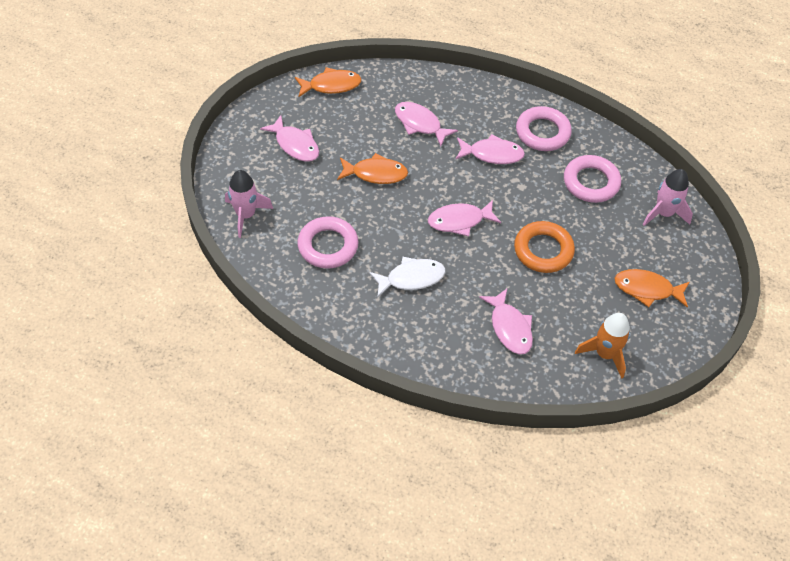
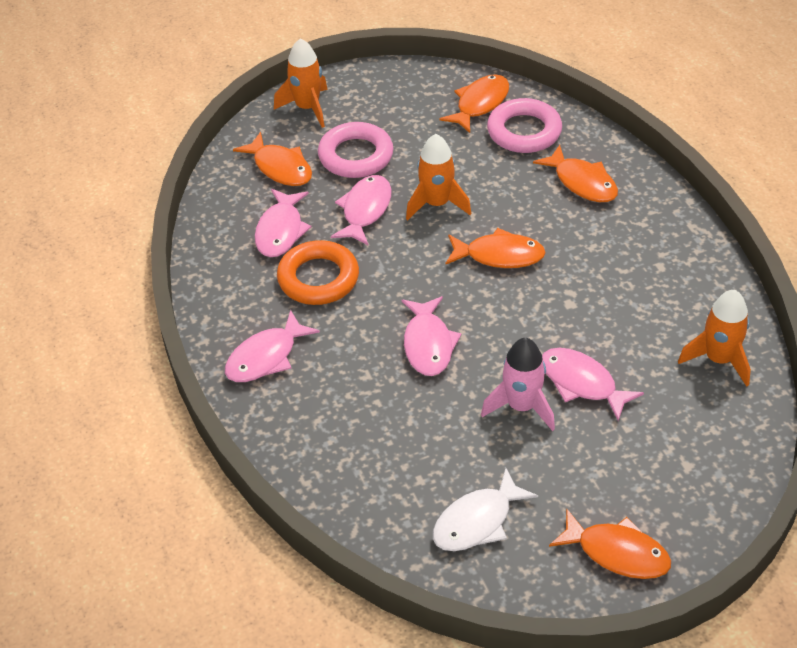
orange fish: 3 -> 5
orange rocket: 1 -> 3
pink ring: 3 -> 2
pink rocket: 2 -> 1

